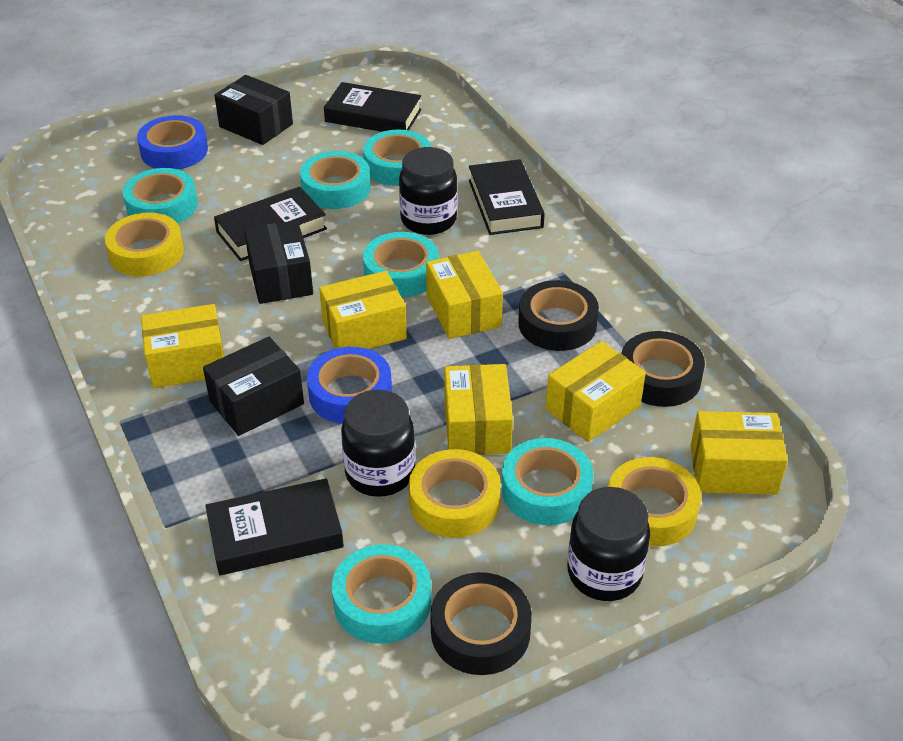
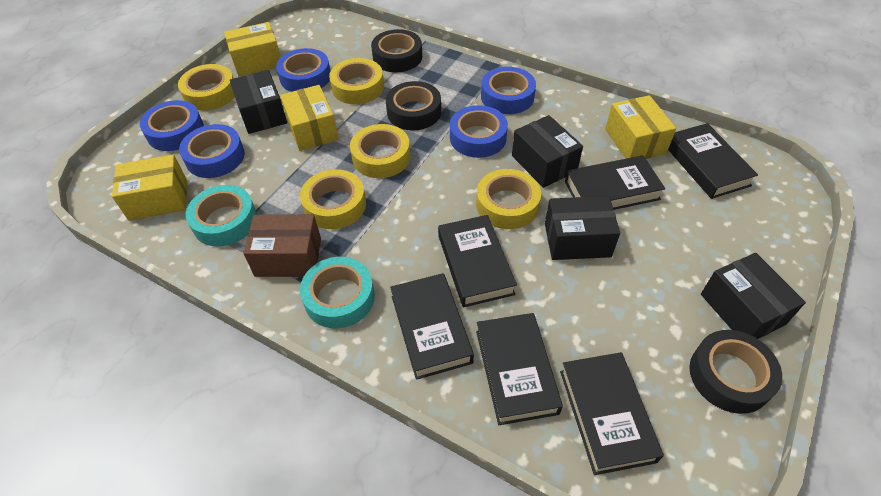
black book: 4 -> 6
black box: 3 -> 4
black jar: 3 -> 0
blue tape: 2 -> 5
brown box: 0 -> 1
turquoise tape: 6 -> 2
yellow box: 6 -> 4
yellow tape: 3 -> 5

